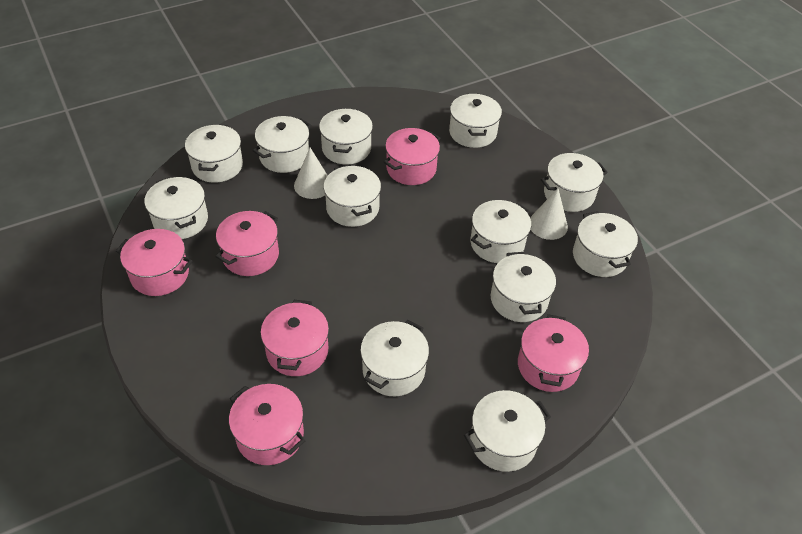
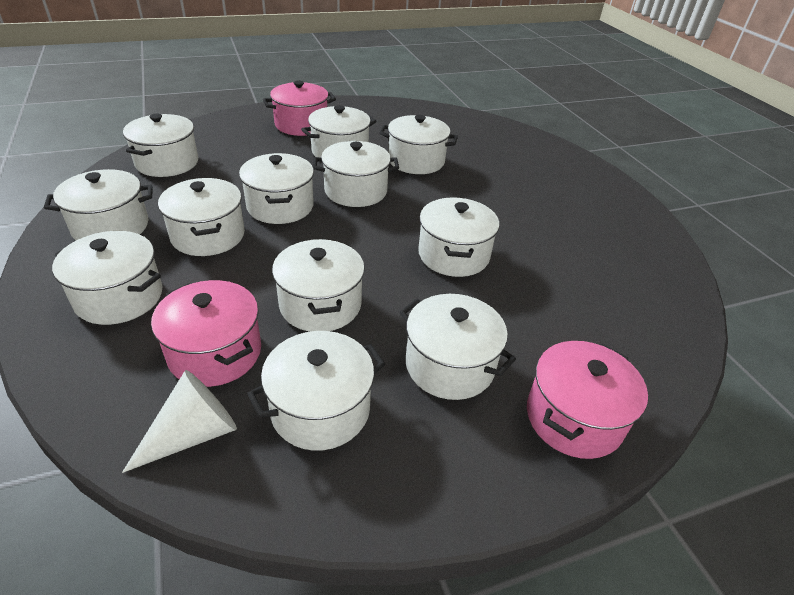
pink pot: 6 -> 3
white cone: 2 -> 1

